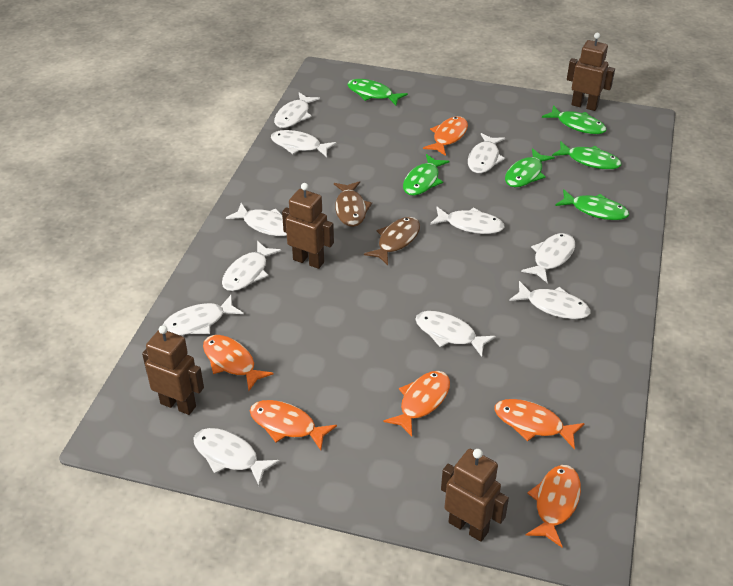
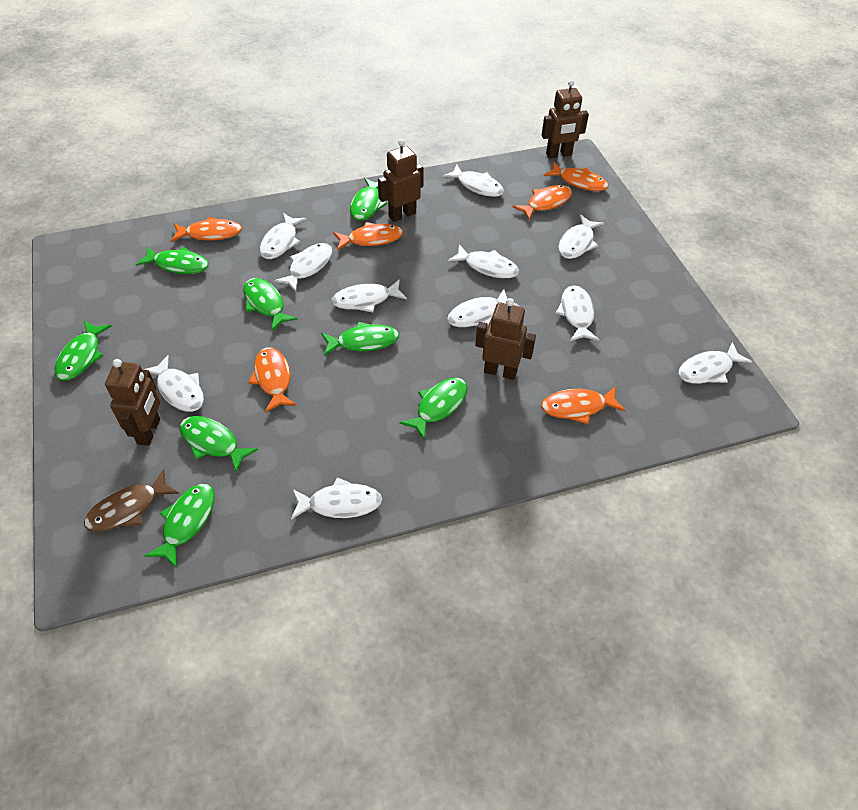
brown fish: 2 -> 1
green fish: 6 -> 8

